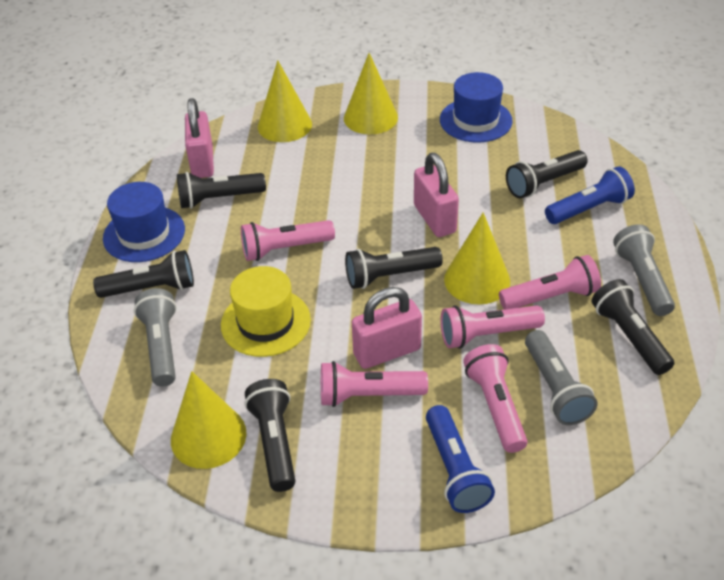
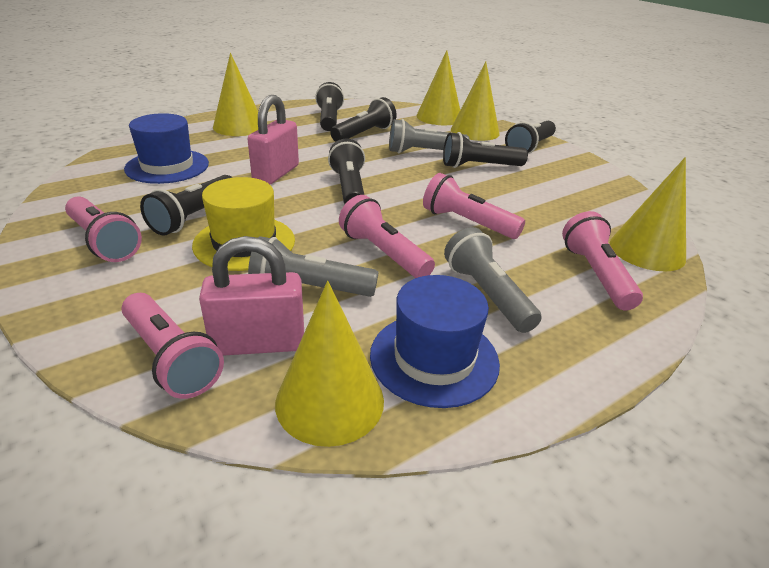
blue flashlight: 2 -> 0
pink padlock: 3 -> 2
yellow cone: 4 -> 5

